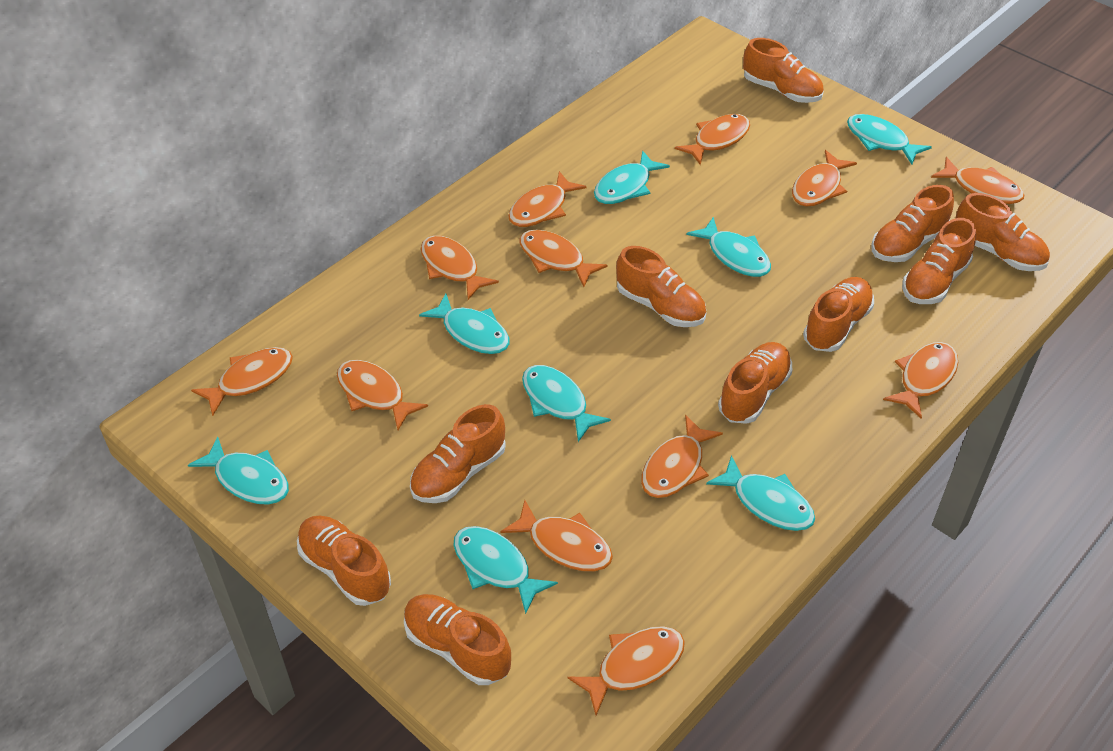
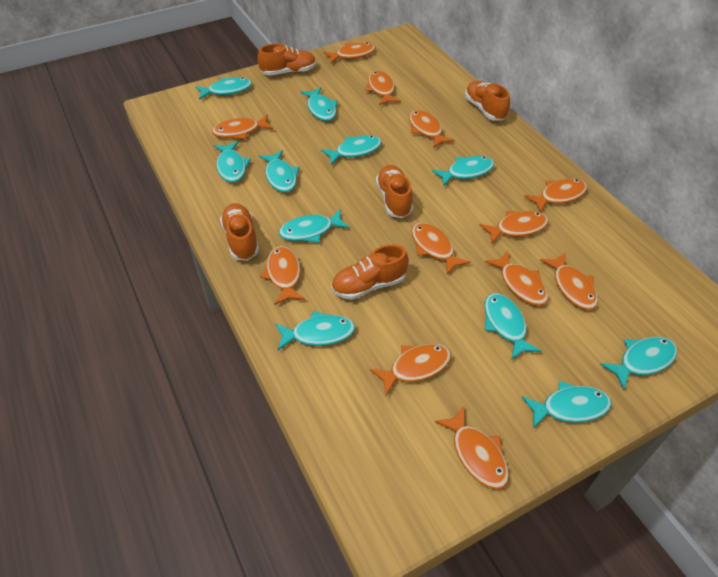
orange shoe: 10 -> 5
turquoise fish: 8 -> 11

